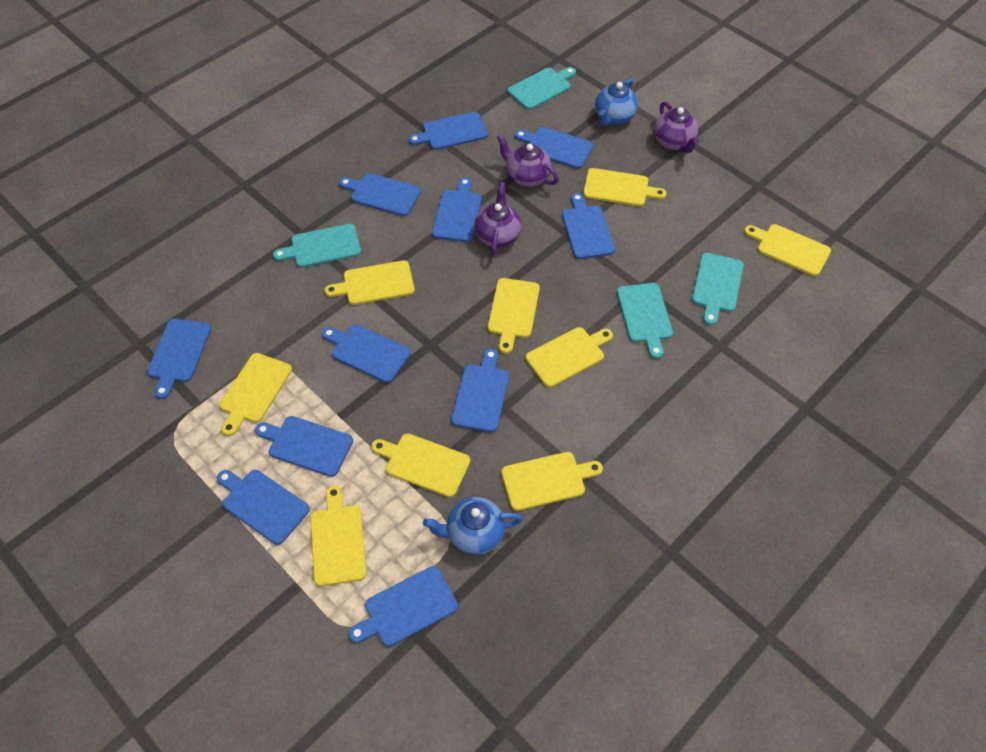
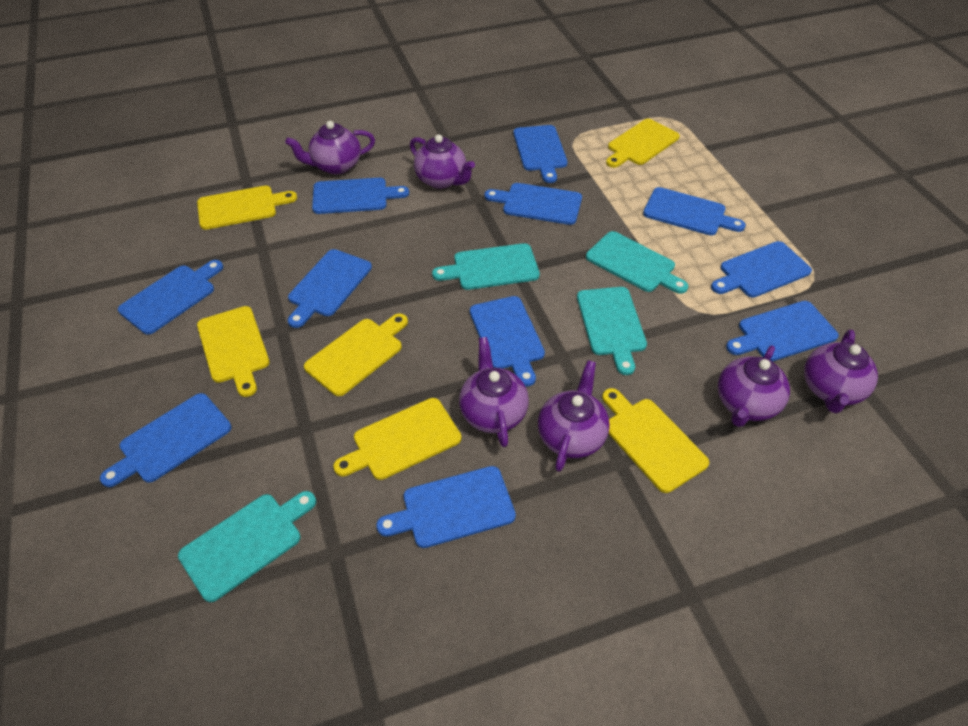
blue teapot: 2 -> 0
purple teapot: 3 -> 6
yellow cutting board: 9 -> 6

